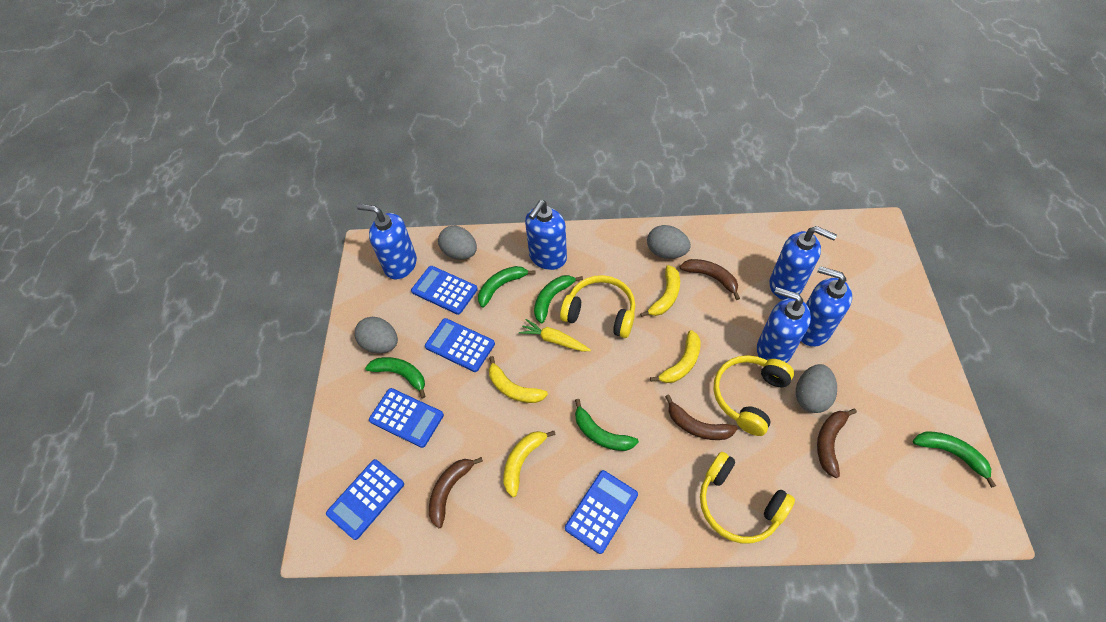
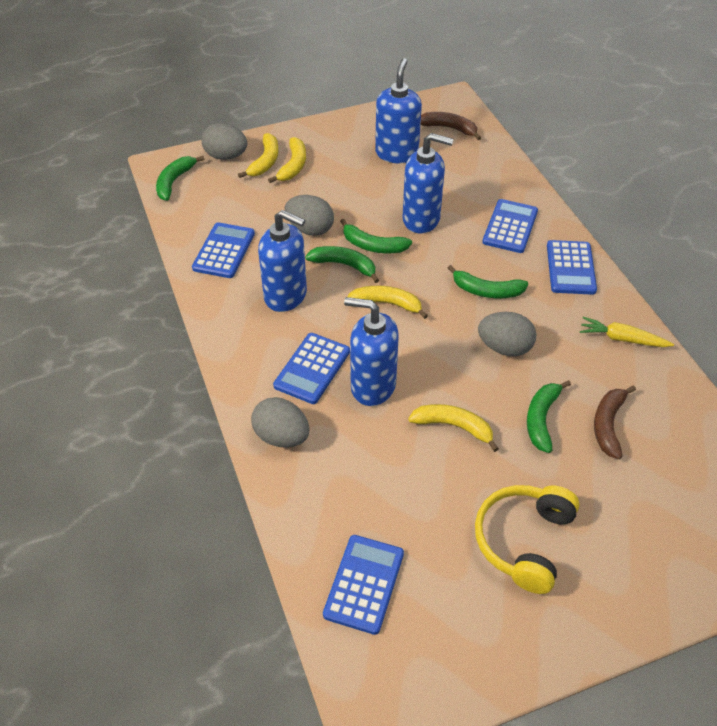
blue soap dispenser: 5 -> 4
brown banana: 4 -> 2
yellow headphones: 3 -> 1

